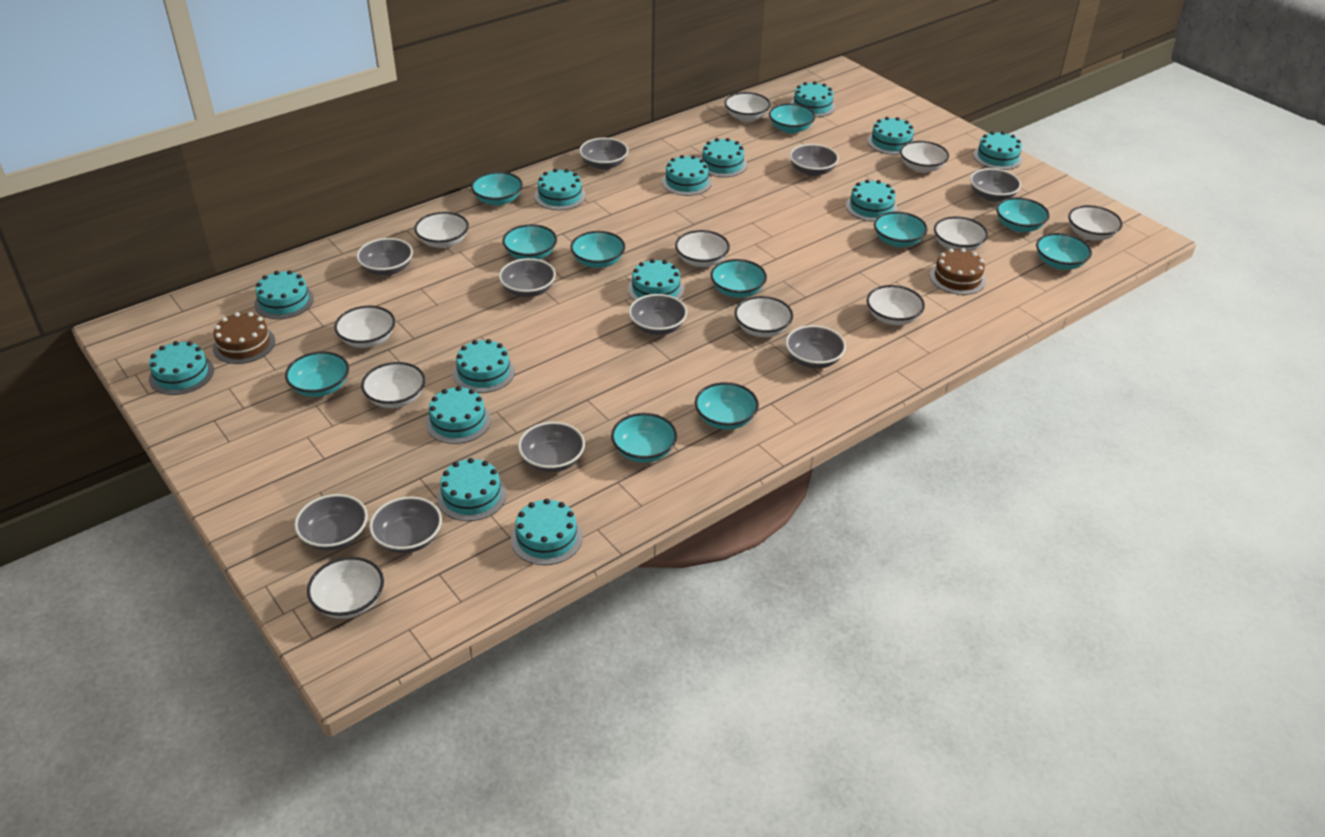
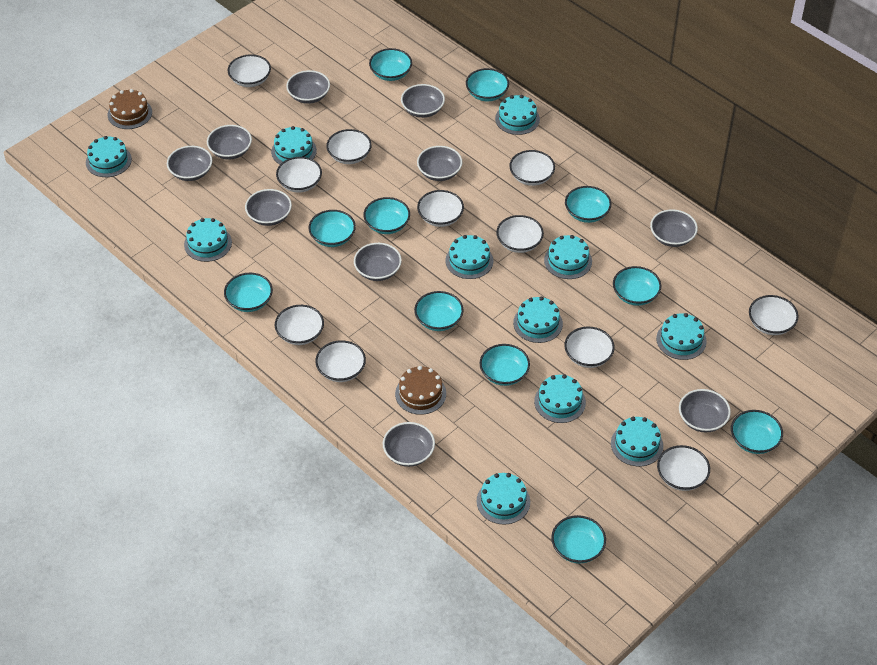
turquoise cake: 14 -> 11

